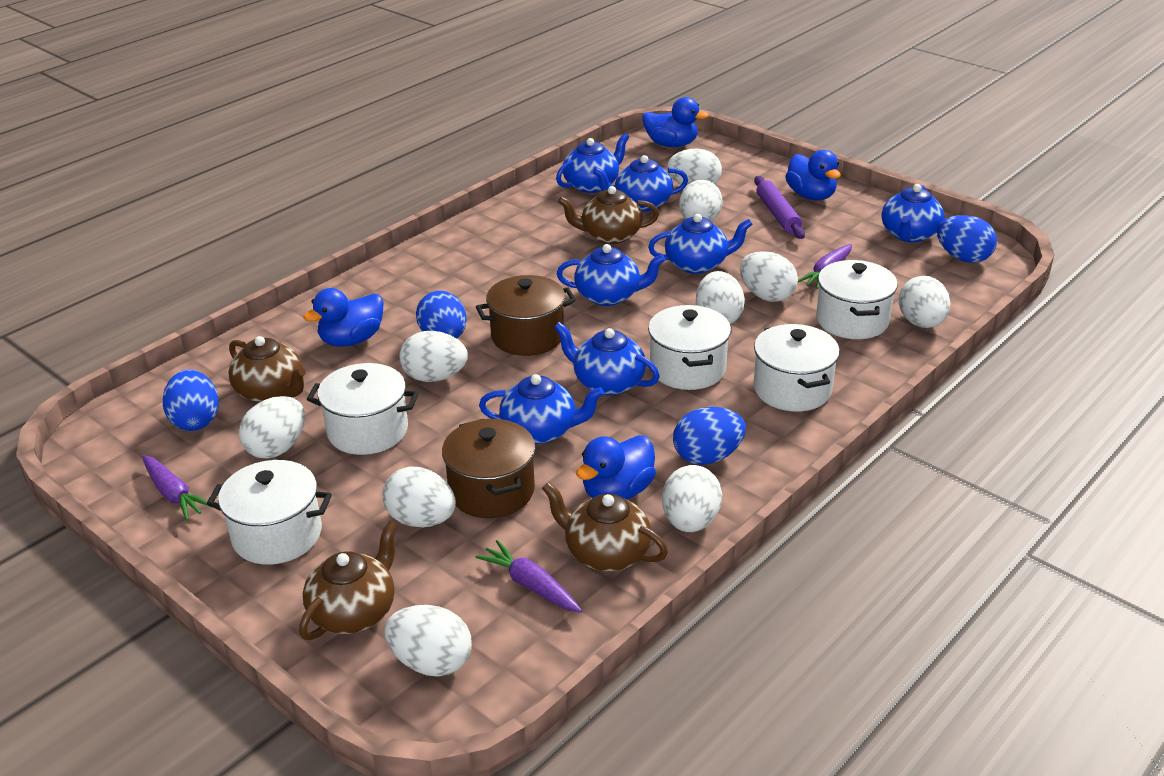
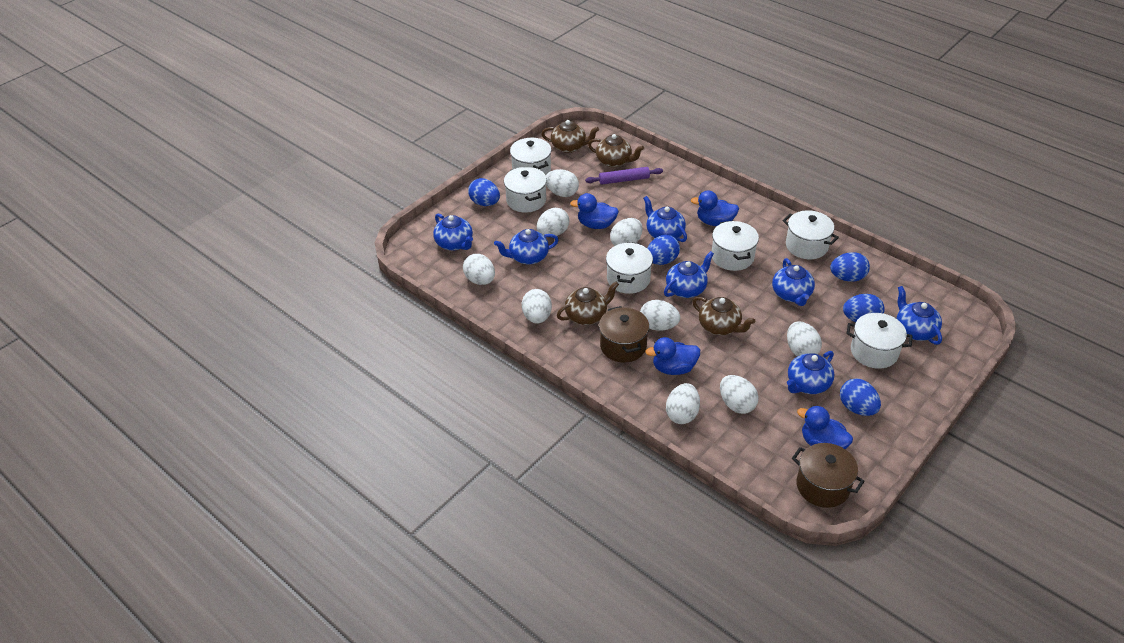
blue egg: 4 -> 5
purple carrot: 3 -> 0
white egg: 10 -> 9
white pot: 5 -> 6

